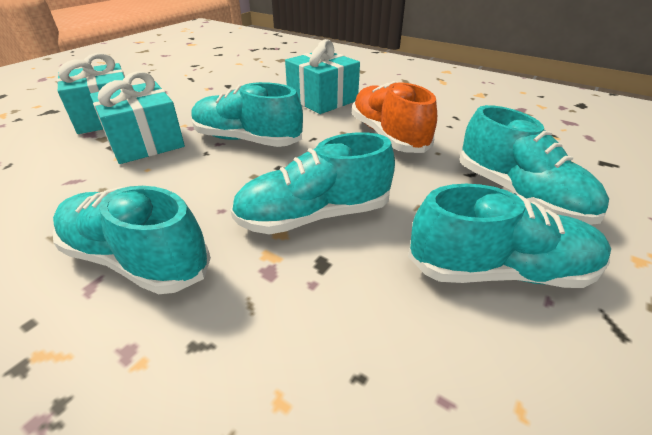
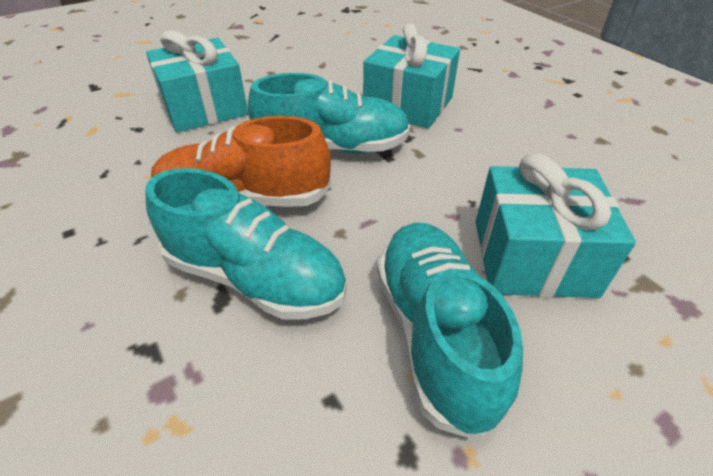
turquoise shoe: 5 -> 3

